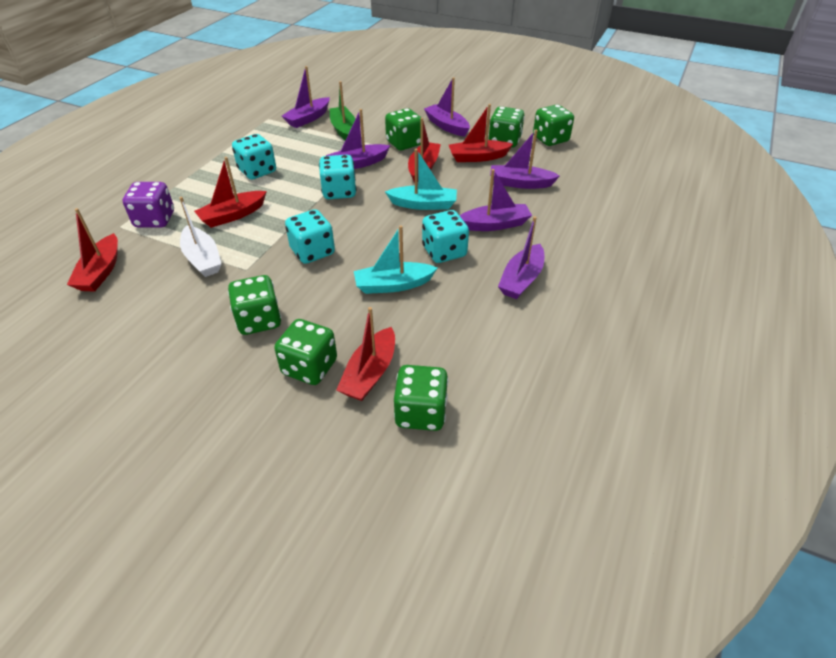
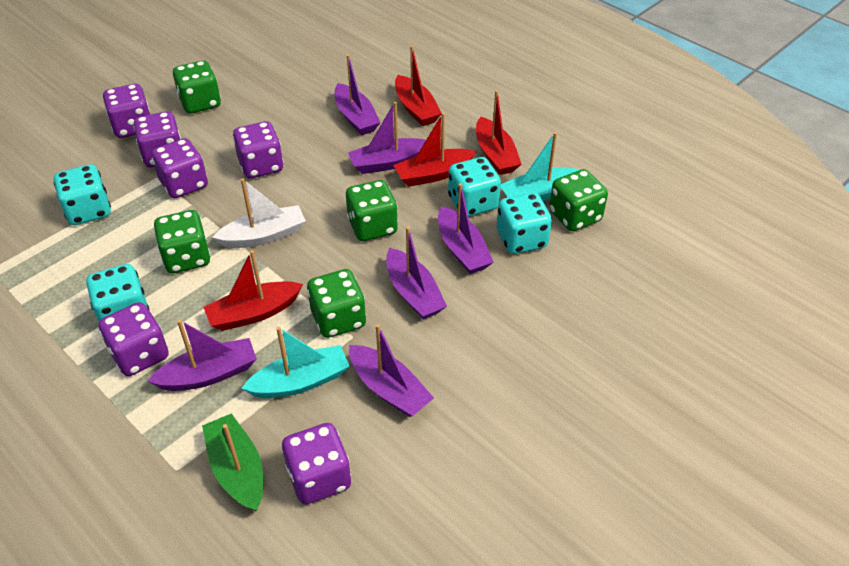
green dice: 6 -> 5
purple dice: 1 -> 6
red boat: 5 -> 4

